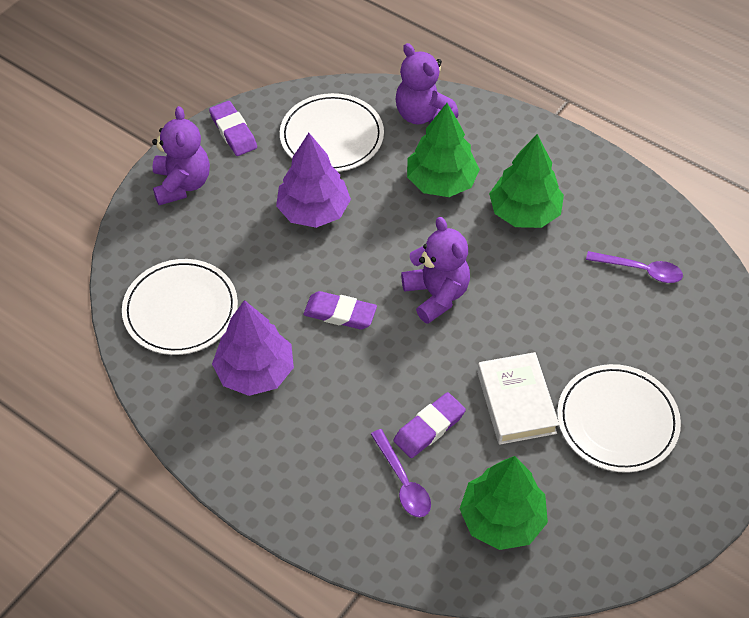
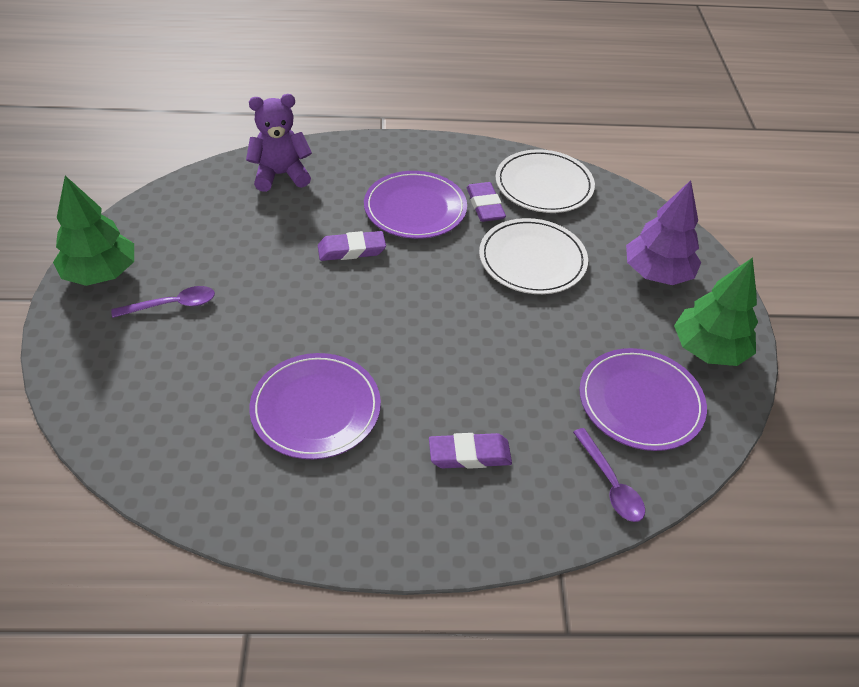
green tree: 3 -> 2
purple plate: 0 -> 3
purple teddy bear: 3 -> 1
purple tree: 2 -> 1
white book: 1 -> 0
white plate: 3 -> 2

